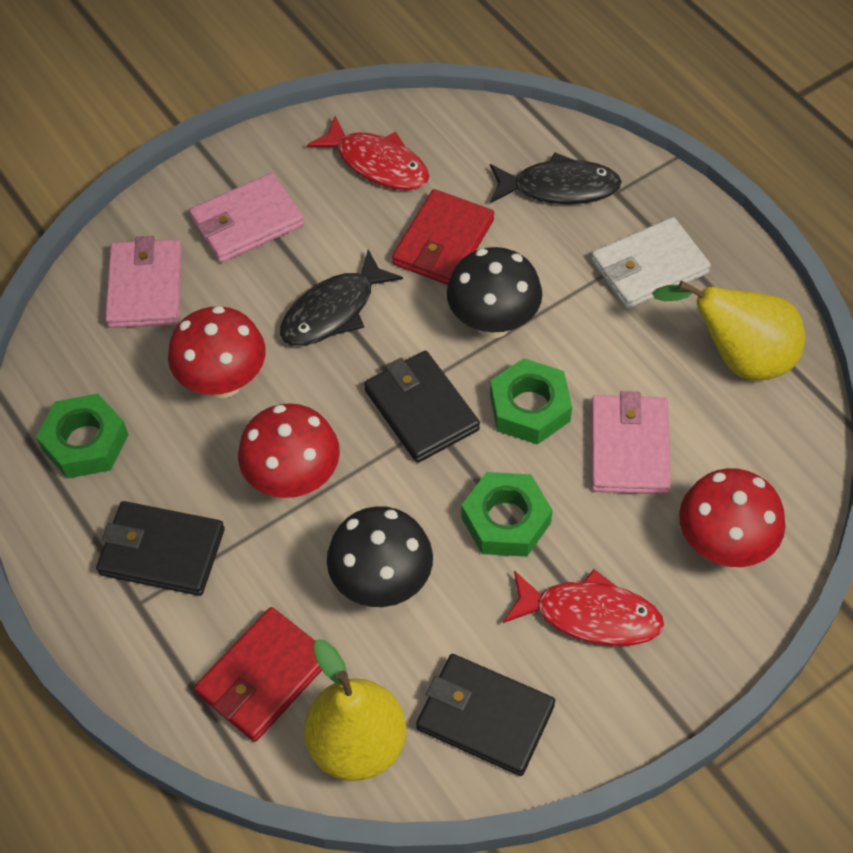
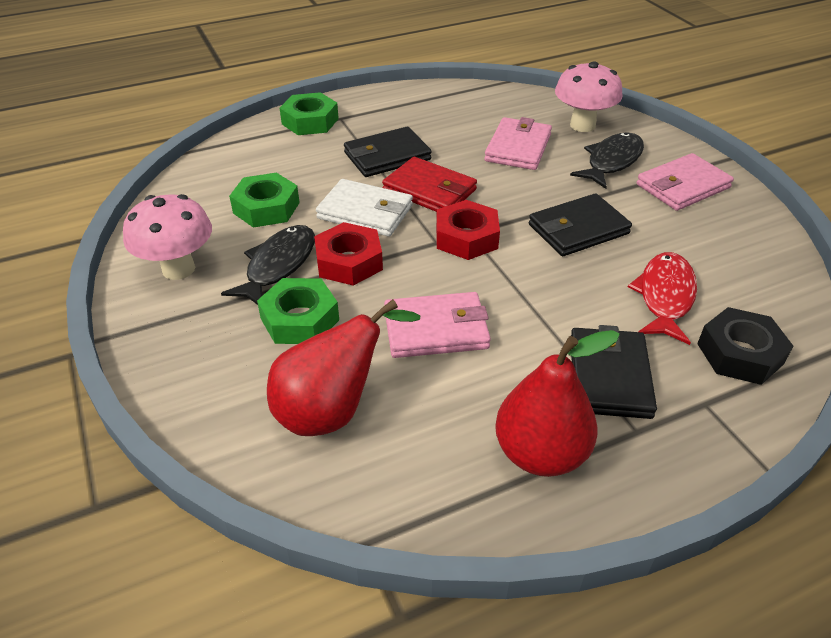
black mushroom: 2 -> 0
black nut: 0 -> 1
pink mushroom: 0 -> 2
red fish: 2 -> 1
red mushroom: 3 -> 0
red nut: 0 -> 2
red pear: 0 -> 2
red wallet: 2 -> 1
yellow pear: 2 -> 0

